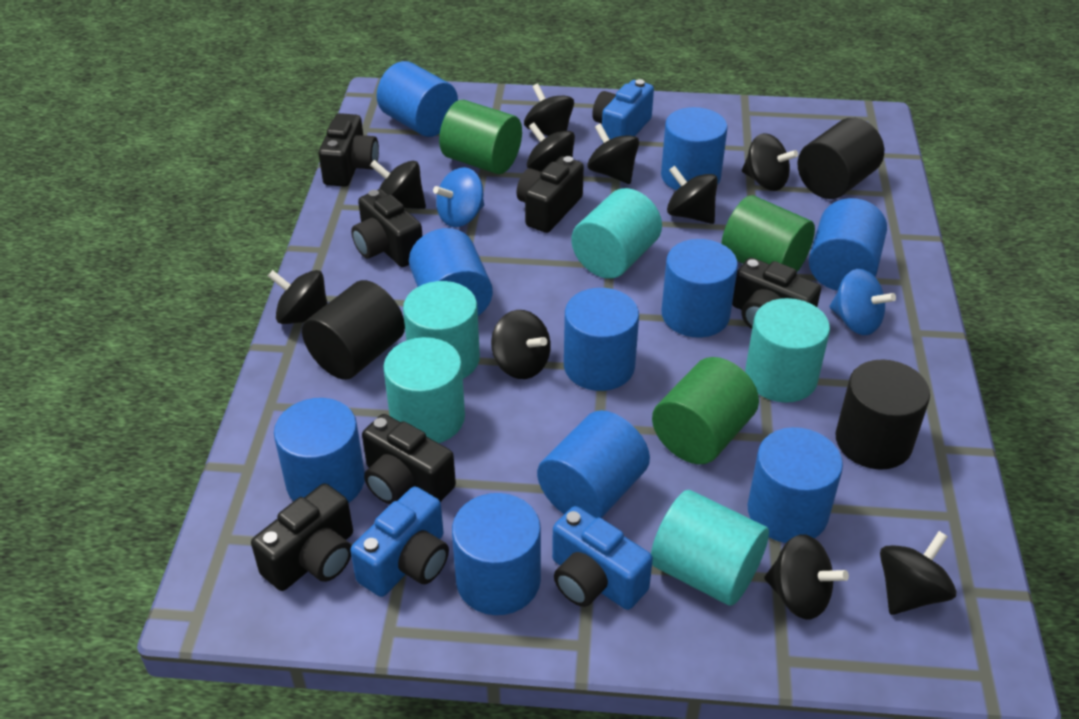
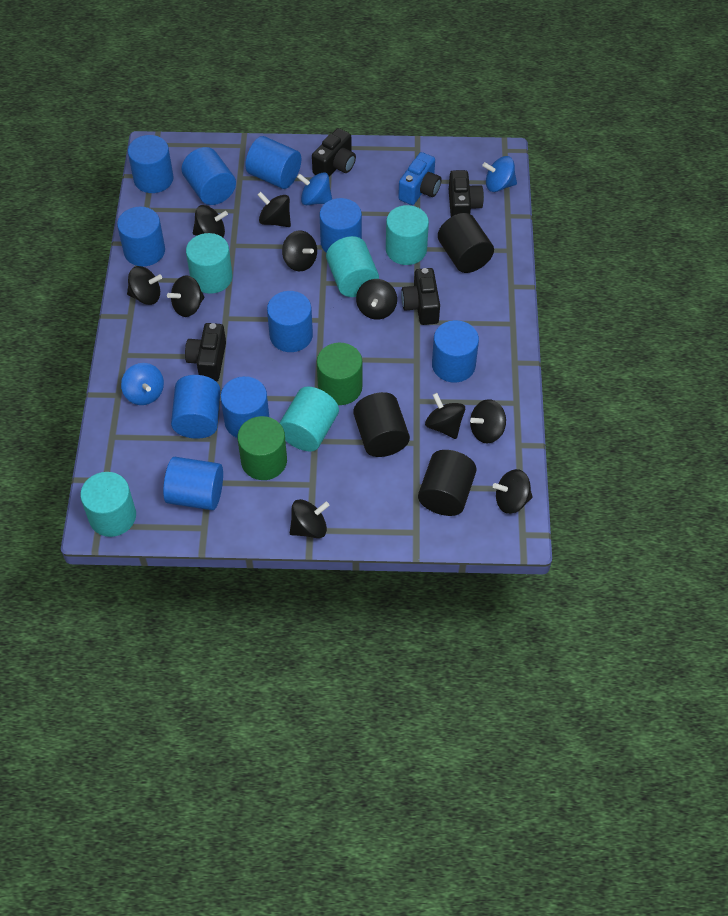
black camera: 6 -> 4
blue camera: 3 -> 1
blue spinning top: 2 -> 3
green cylinder: 3 -> 2

